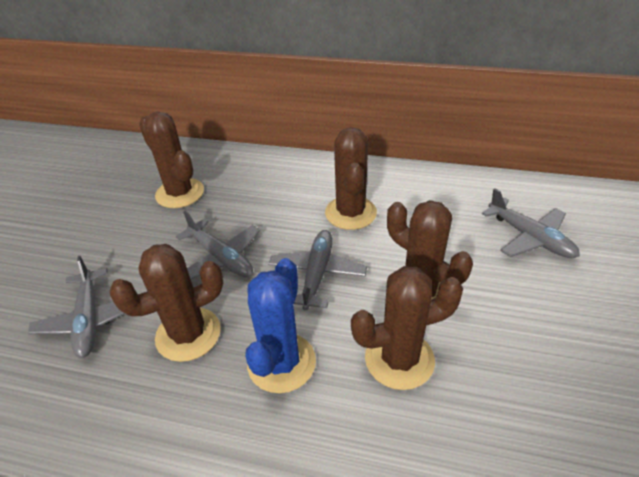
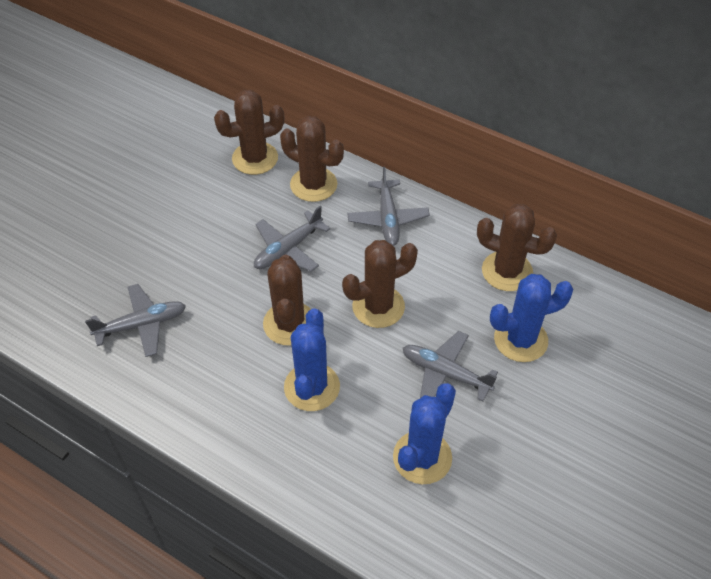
blue cactus: 1 -> 3

